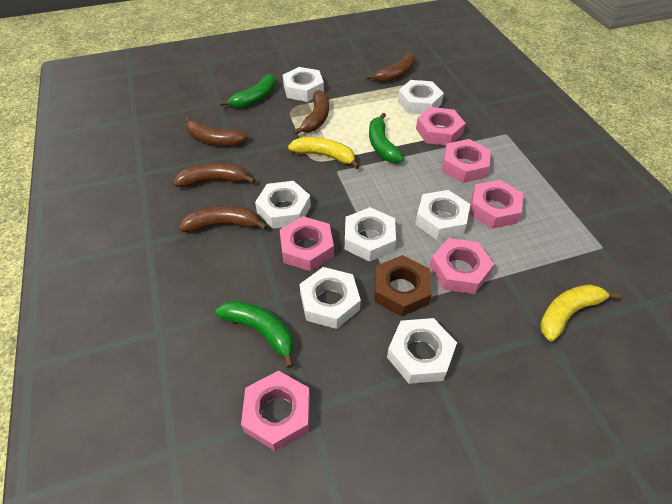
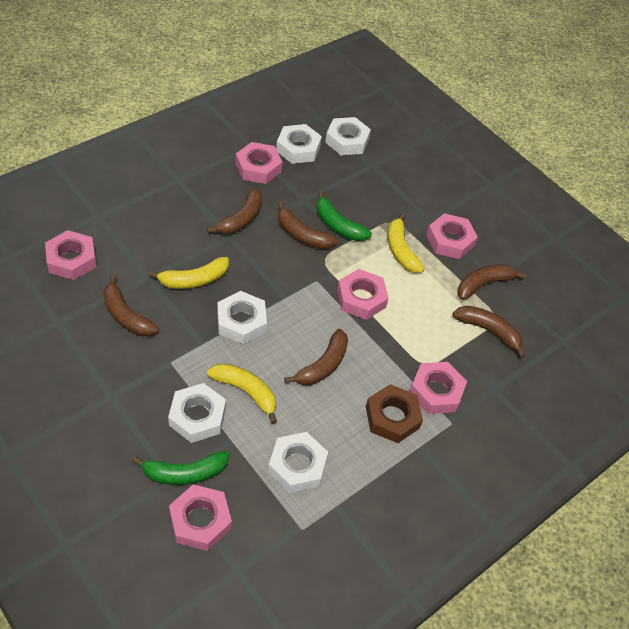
brown banana: 5 -> 6
green banana: 3 -> 2
white nut: 7 -> 5
yellow banana: 2 -> 3

